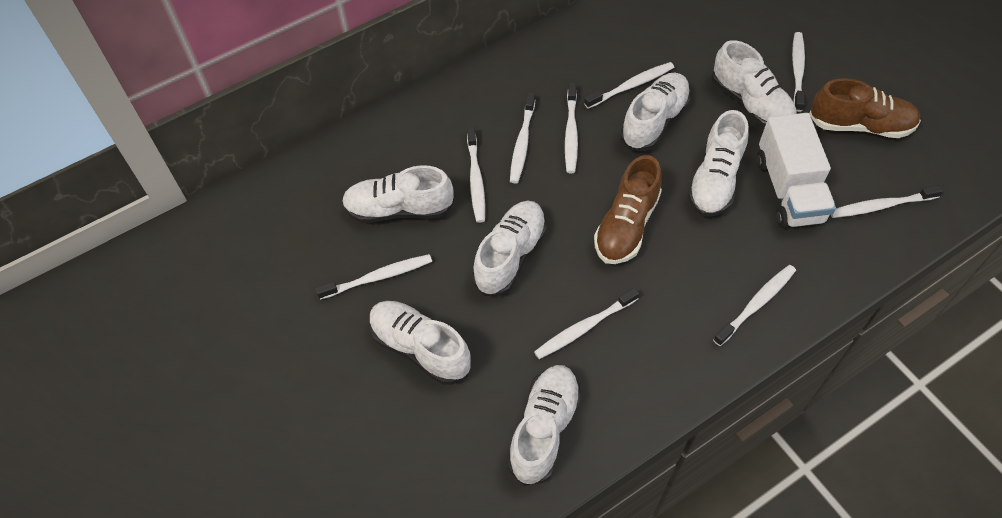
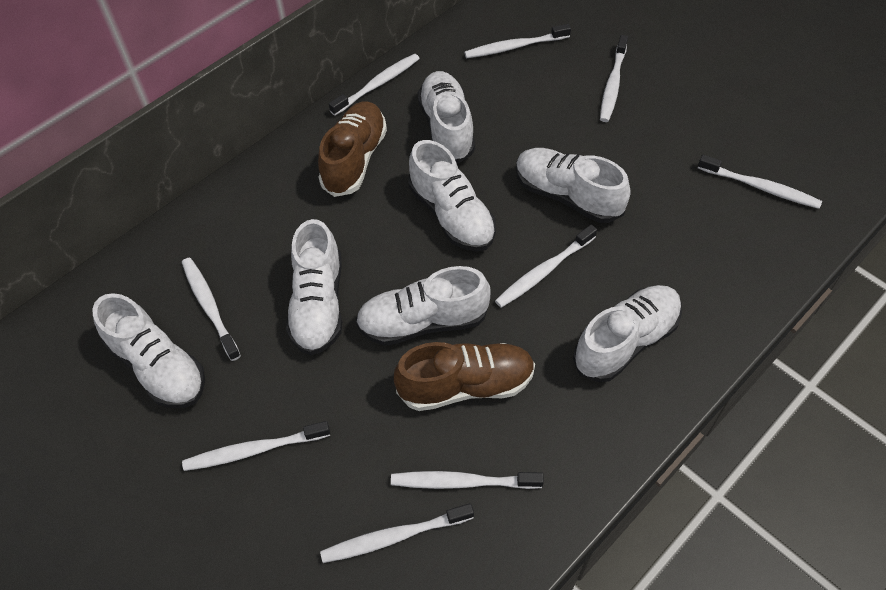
white truck: 1 -> 0

